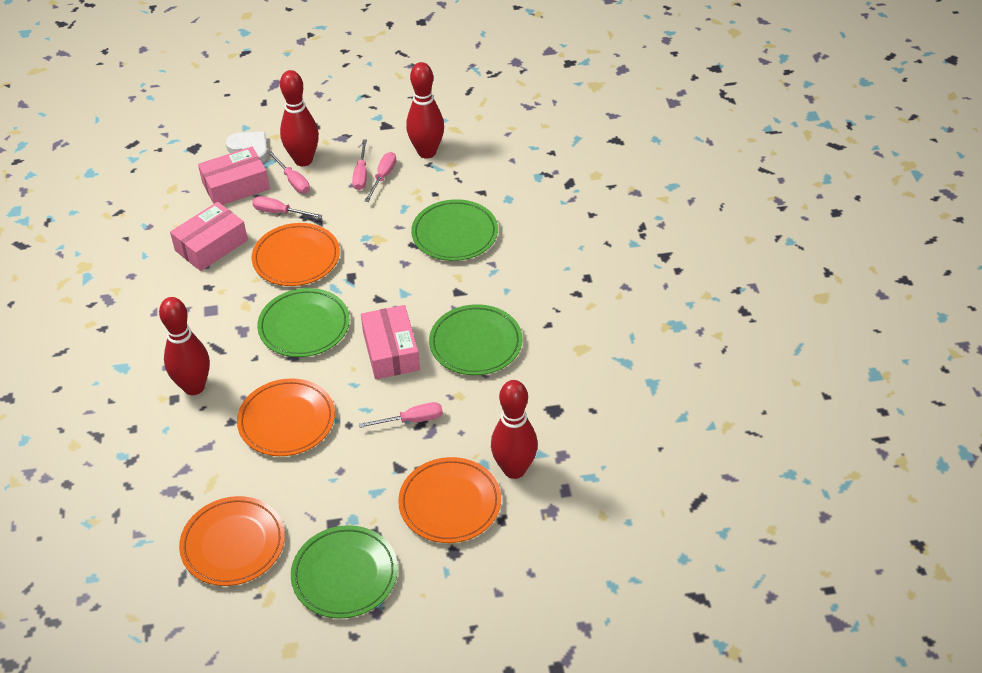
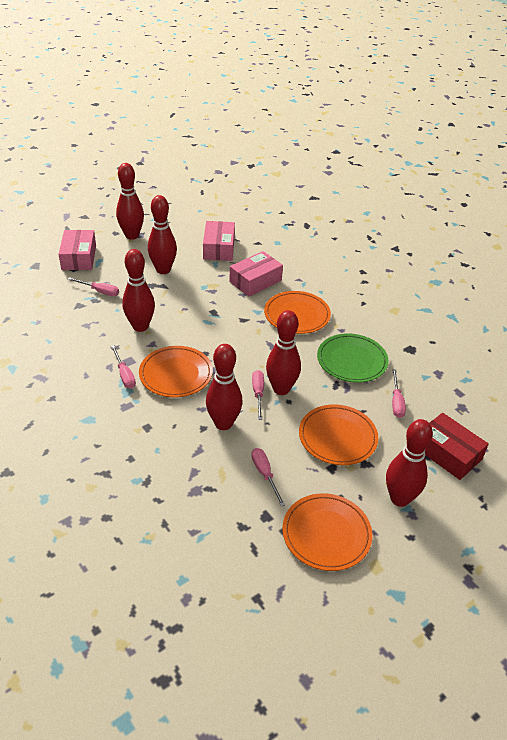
green plate: 4 -> 1
red bowling pin: 4 -> 6
red box: 0 -> 1
white heart: 1 -> 0

